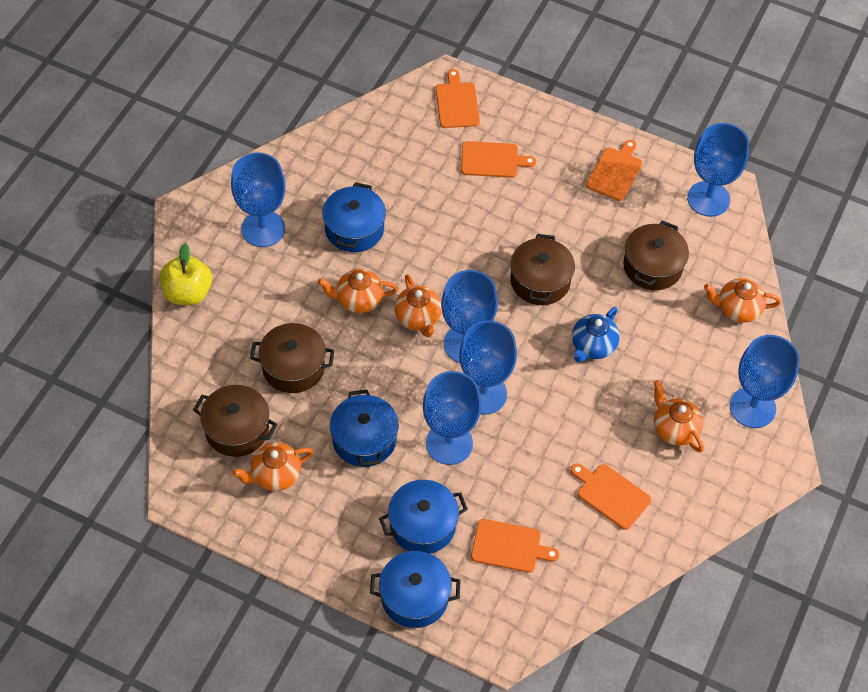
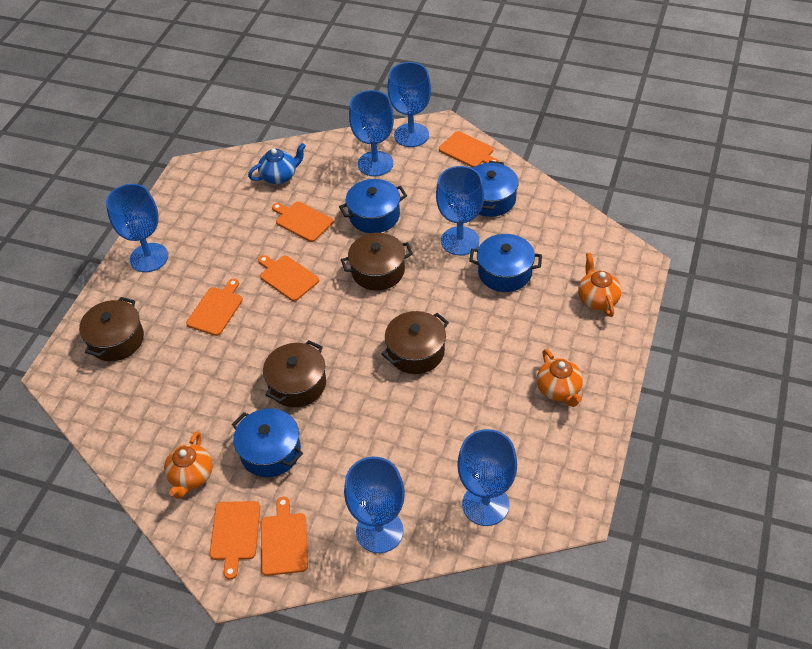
orange cutting board: 5 -> 6
orange teapot: 5 -> 3
yellow apple: 1 -> 0

